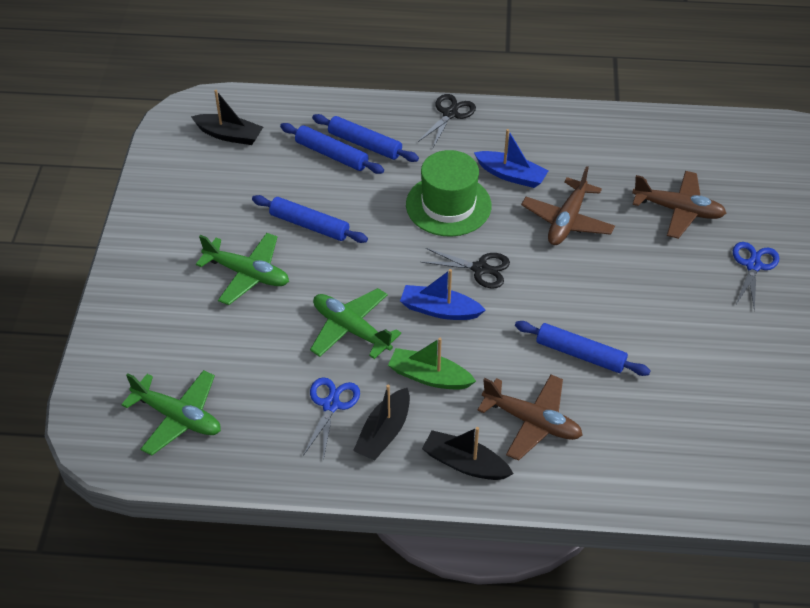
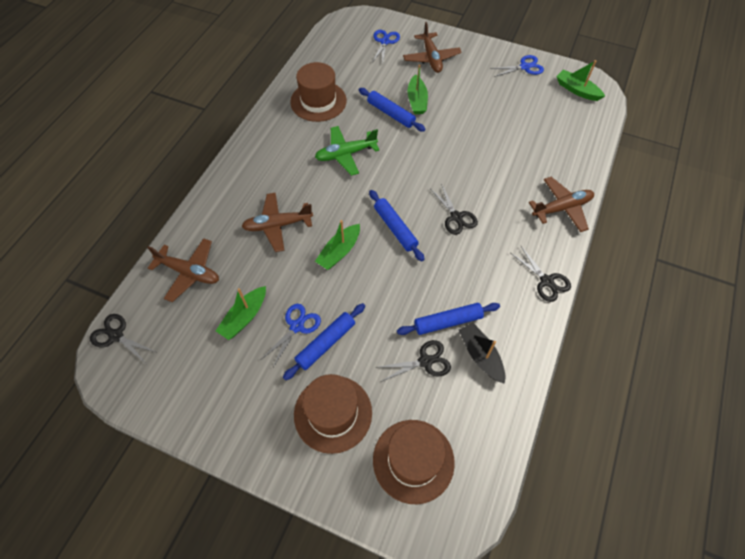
black boat: 3 -> 1
black scissors: 2 -> 4
blue boat: 2 -> 0
blue scissors: 2 -> 3
brown hat: 0 -> 3
brown plane: 3 -> 4
green boat: 1 -> 4
green hat: 1 -> 0
green plane: 3 -> 1

